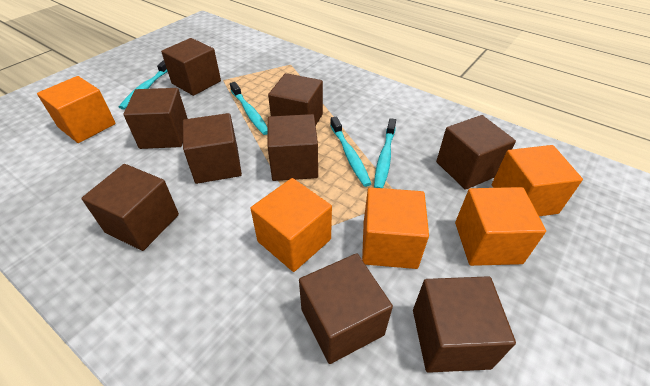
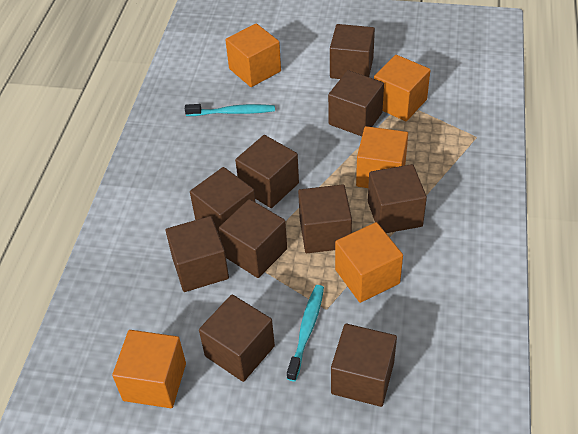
brown cube: 9 -> 10
turquoise toothbrush: 4 -> 2

